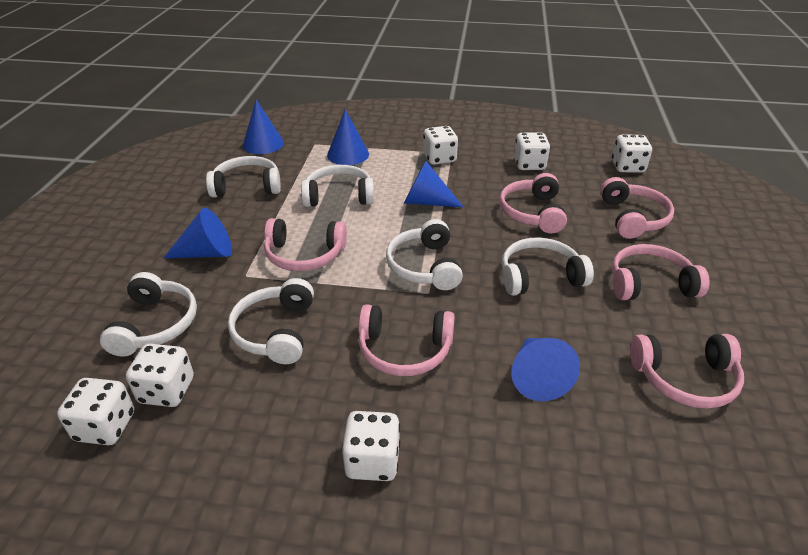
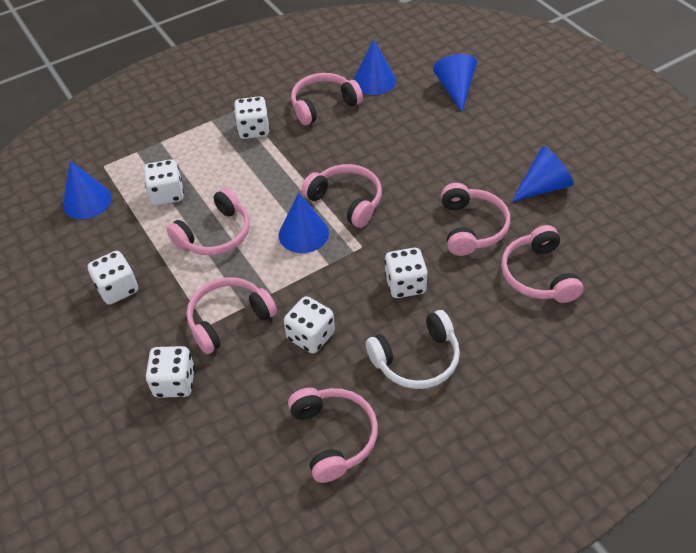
pink headphones: 6 -> 7
white headphones: 6 -> 1

